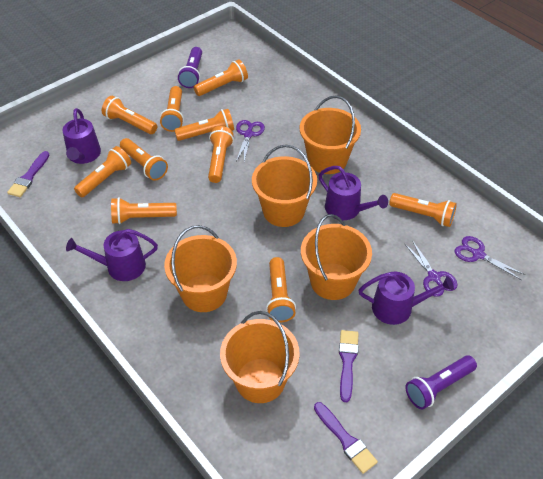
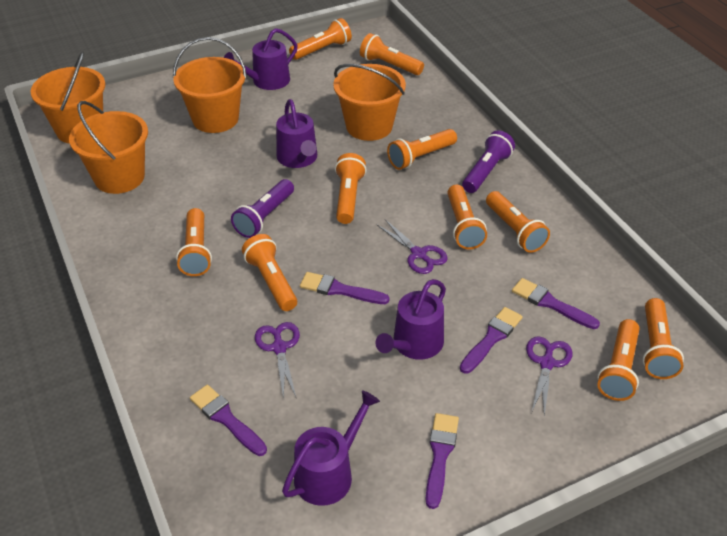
orange bucket: 5 -> 4
purple brush: 3 -> 5

